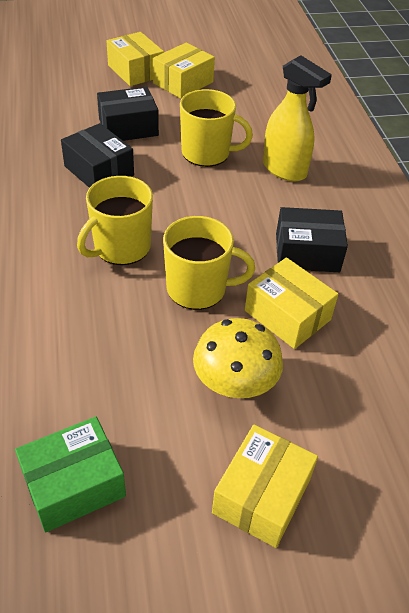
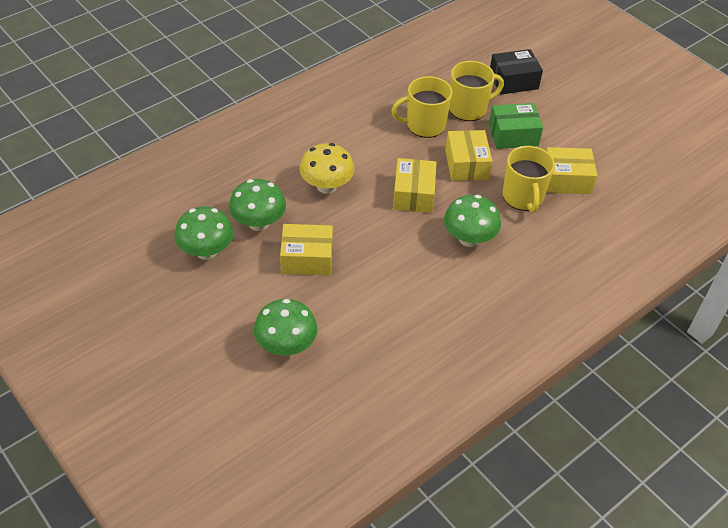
black box: 3 -> 1
green mushroom: 0 -> 4
yellow spray bottle: 1 -> 0

